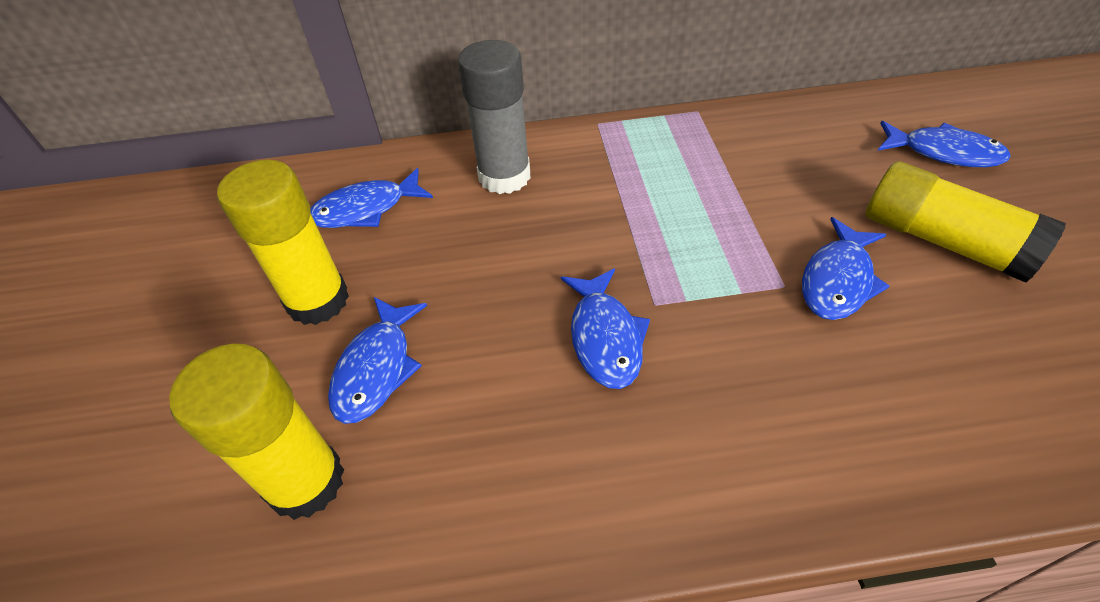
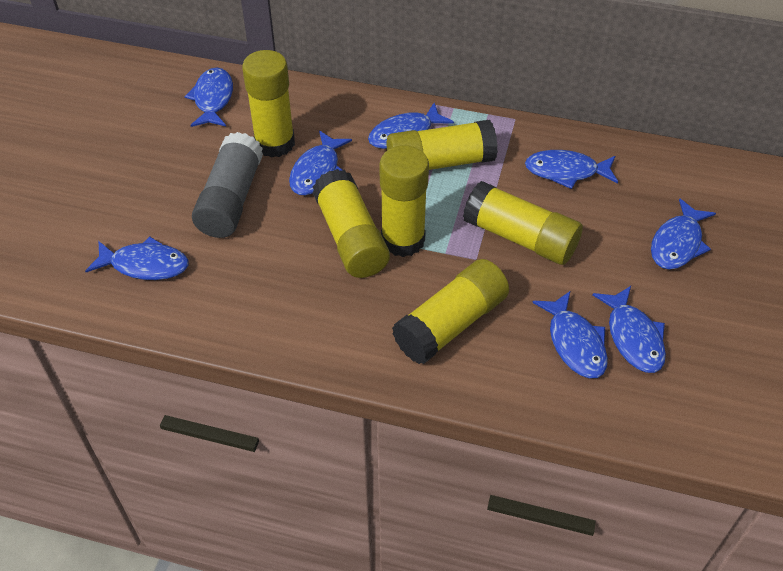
blue fish: 5 -> 8
yellow glue stick: 3 -> 6

